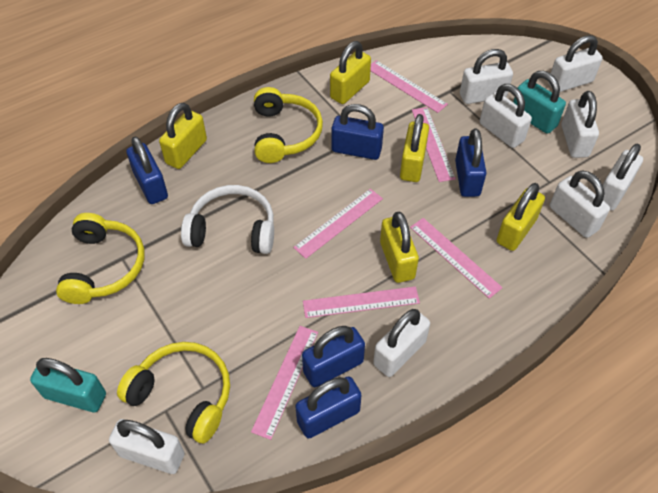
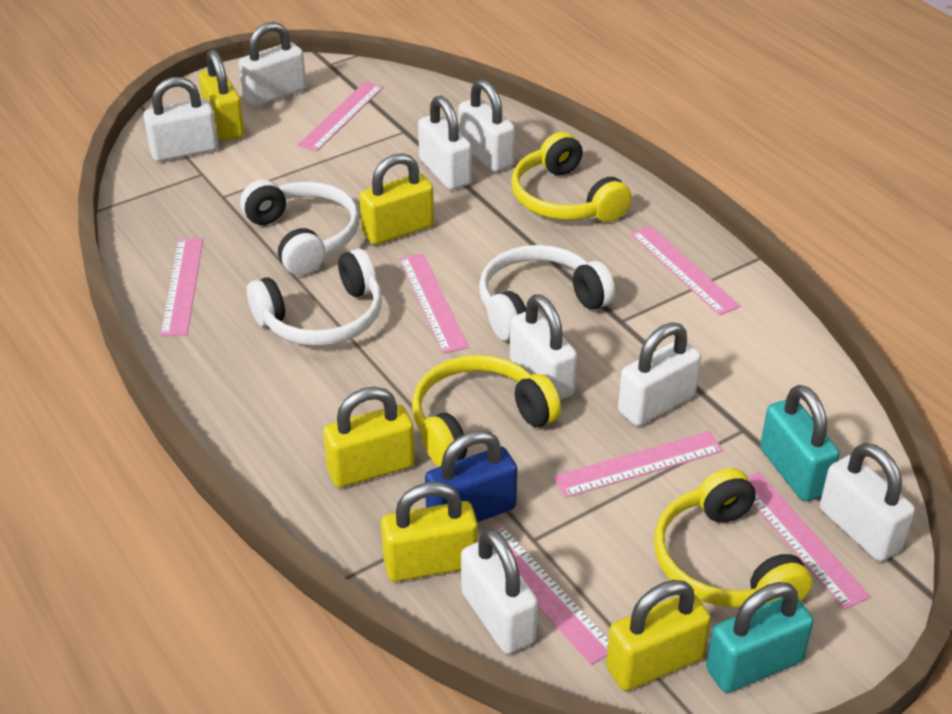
blue padlock: 5 -> 1
pink ruler: 6 -> 7
white headphones: 1 -> 3

